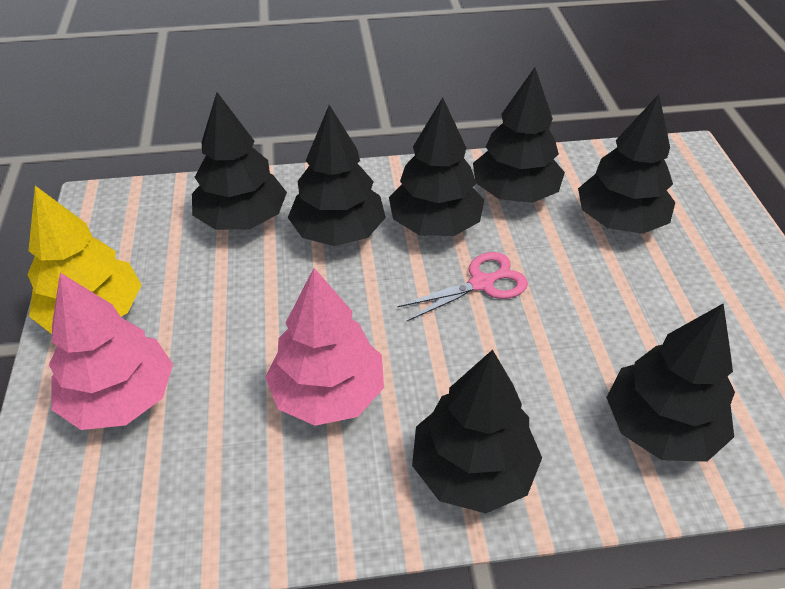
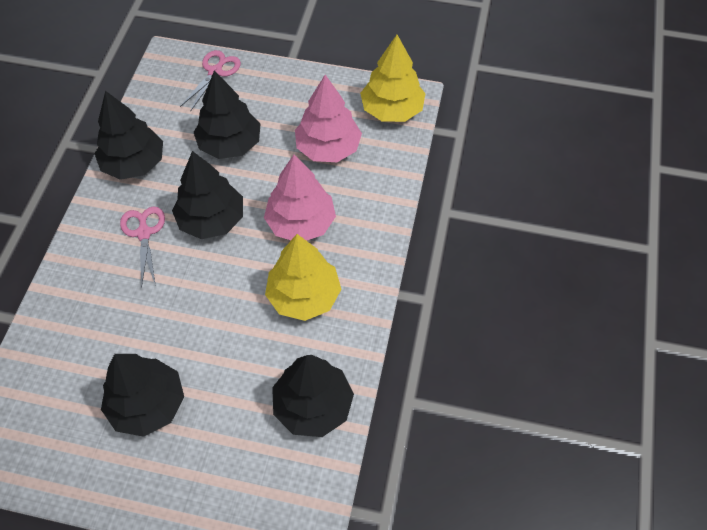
black tree: 7 -> 5
pink scissors: 1 -> 2
yellow tree: 1 -> 2

